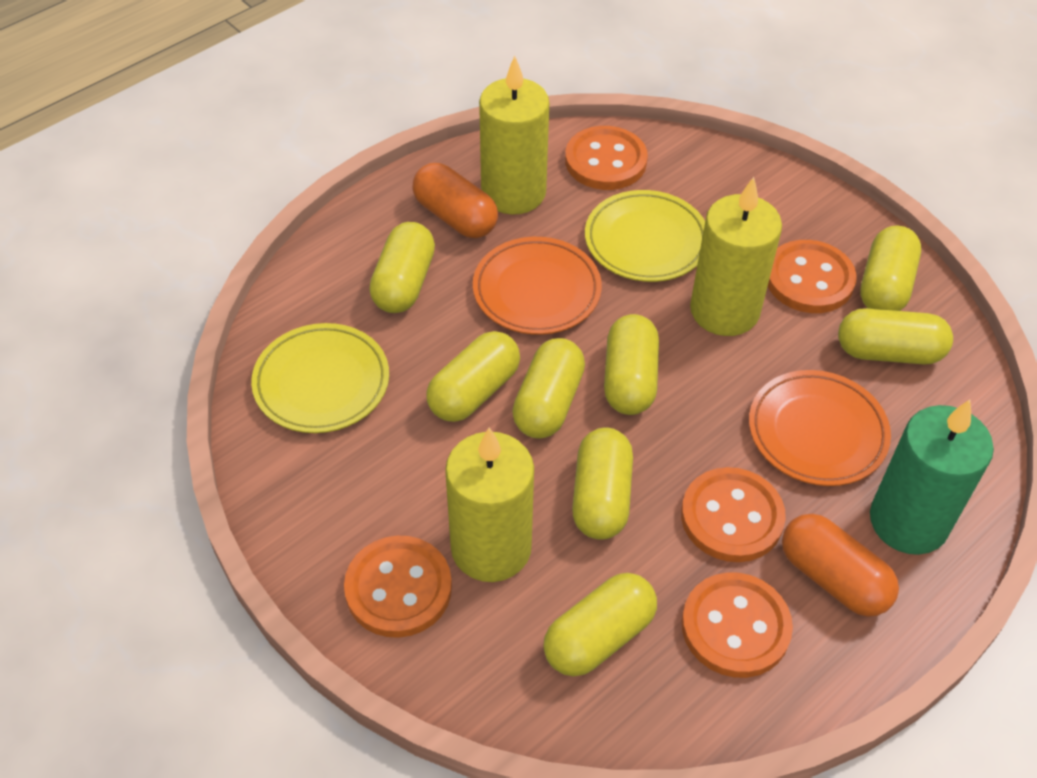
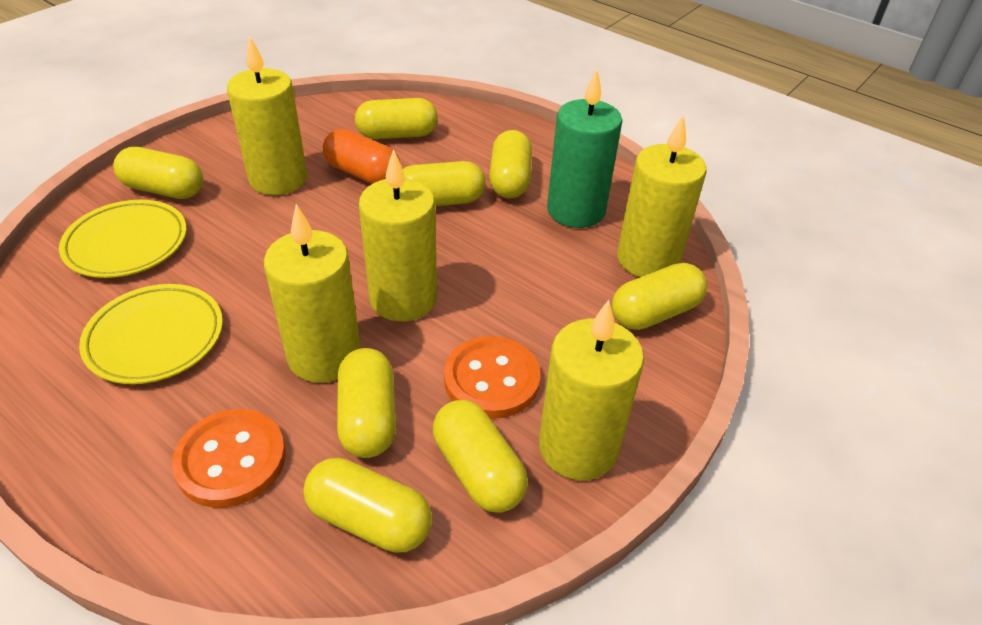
orange button: 5 -> 2
orange capsule: 2 -> 1
orange plate: 2 -> 0
yellow candle: 3 -> 5

